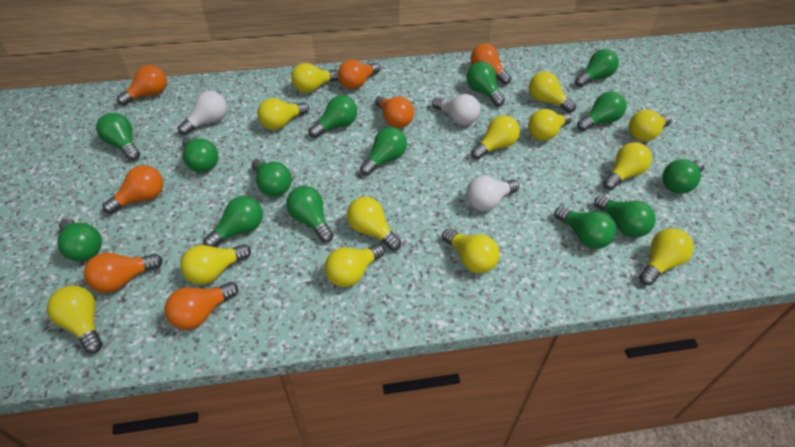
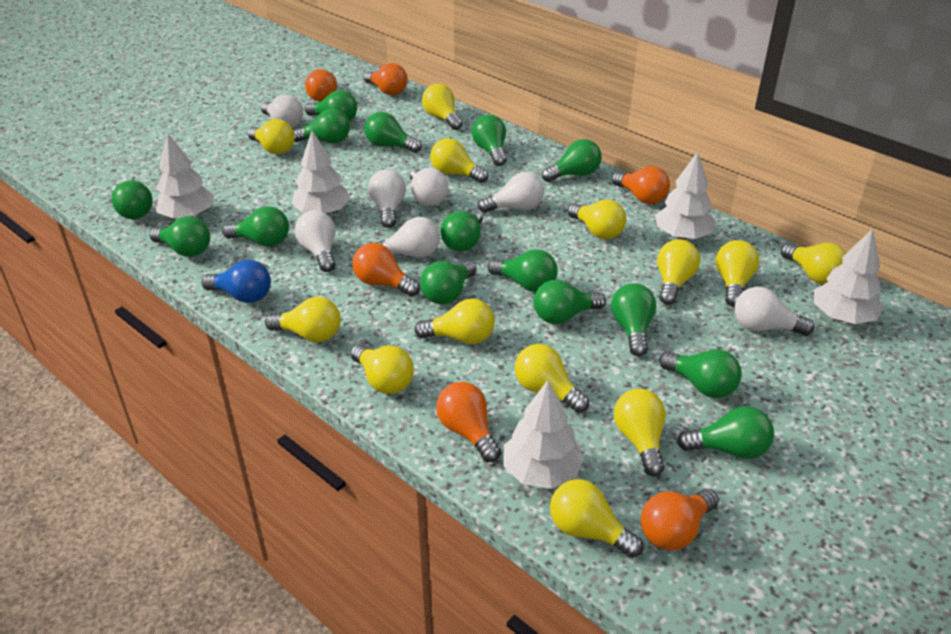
blue light bulb: 0 -> 1
green light bulb: 14 -> 15
orange light bulb: 7 -> 6
white light bulb: 3 -> 7
white tree: 0 -> 5

